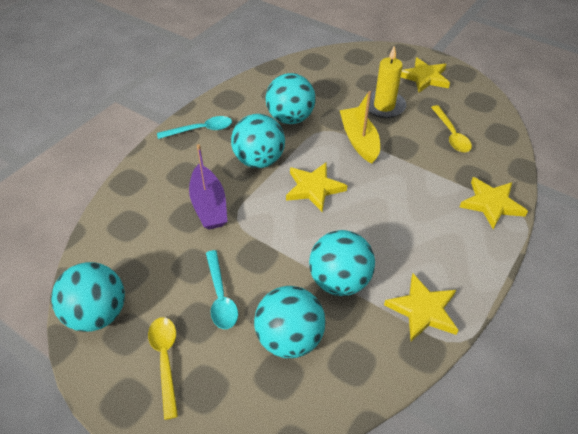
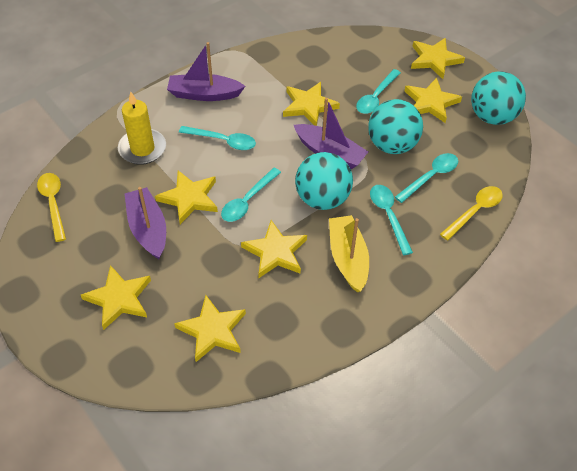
purple boat: 1 -> 3
turquoise ball: 5 -> 3
turquoise spoon: 2 -> 5
yellow star: 4 -> 7

